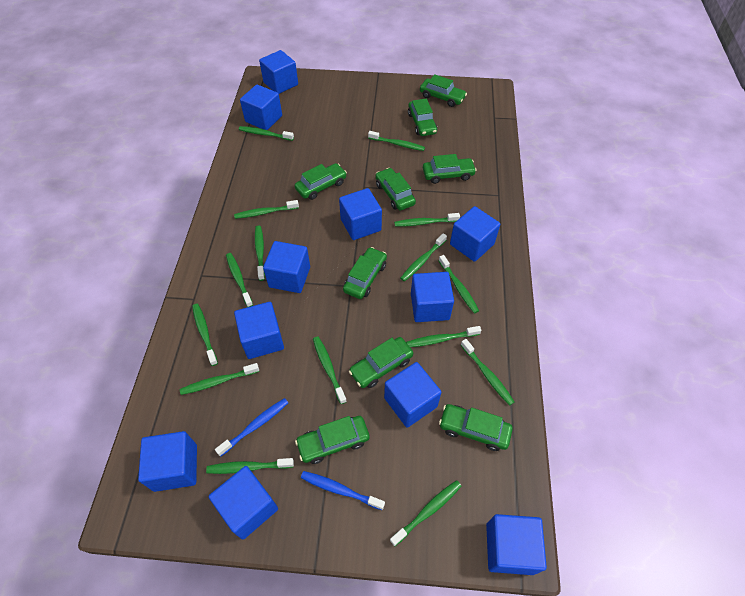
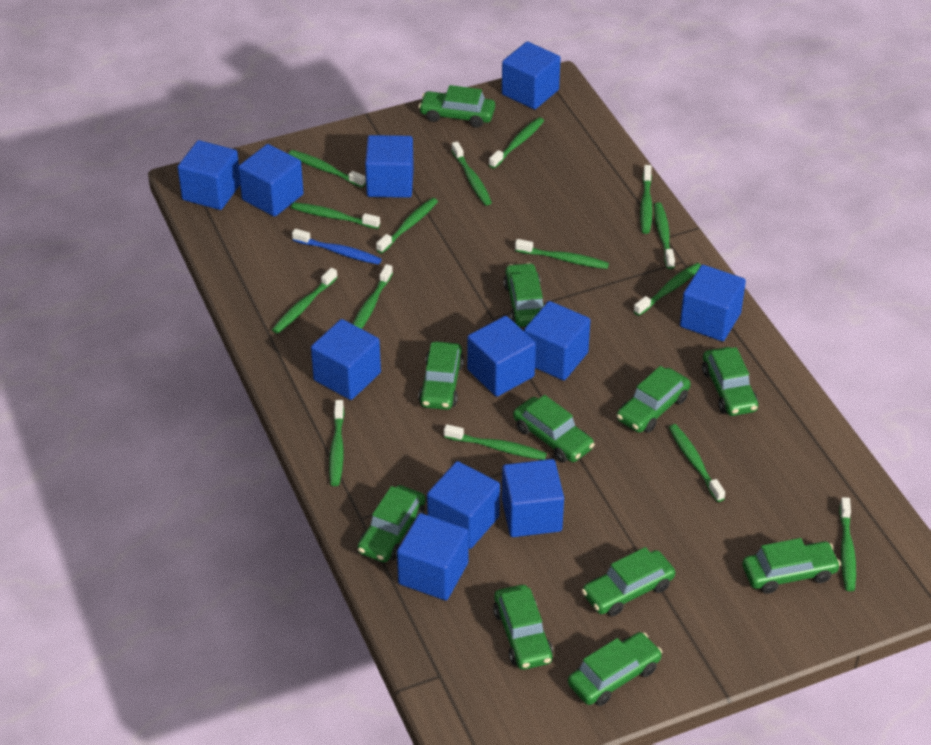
blue toothbrush: 2 -> 1
green car: 9 -> 11

